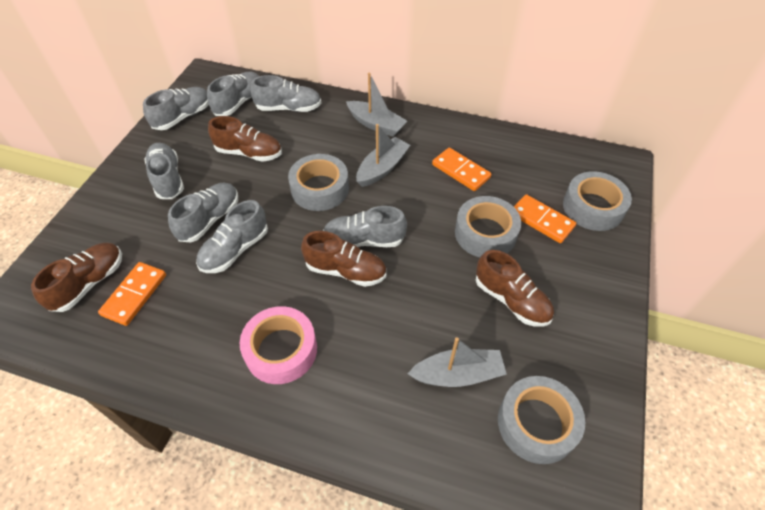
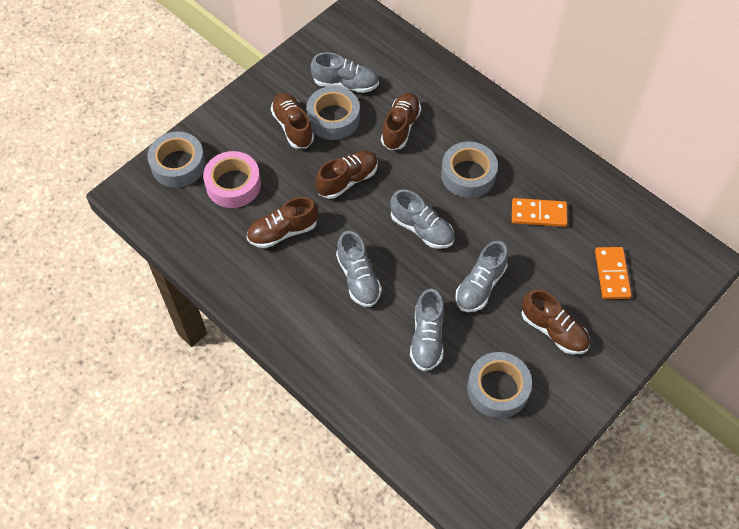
brown shoe: 4 -> 5
grey boat: 3 -> 0
grey shoe: 7 -> 5
orange domino: 3 -> 2

